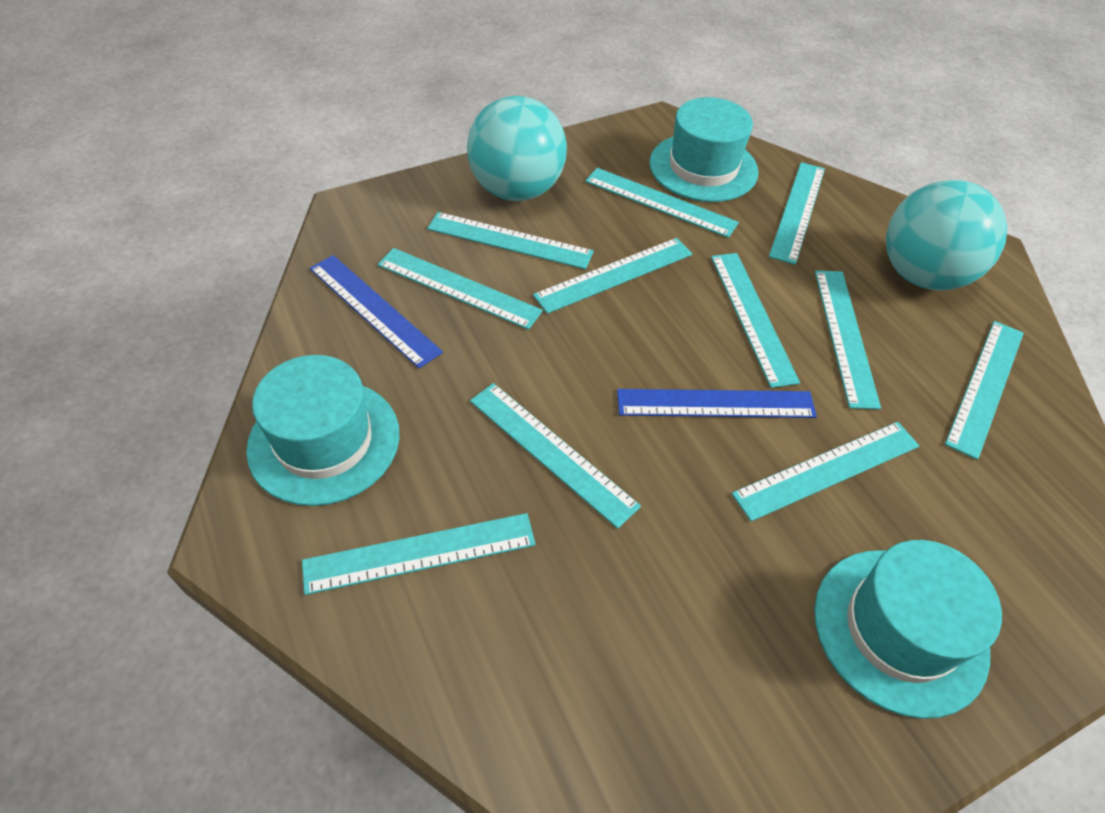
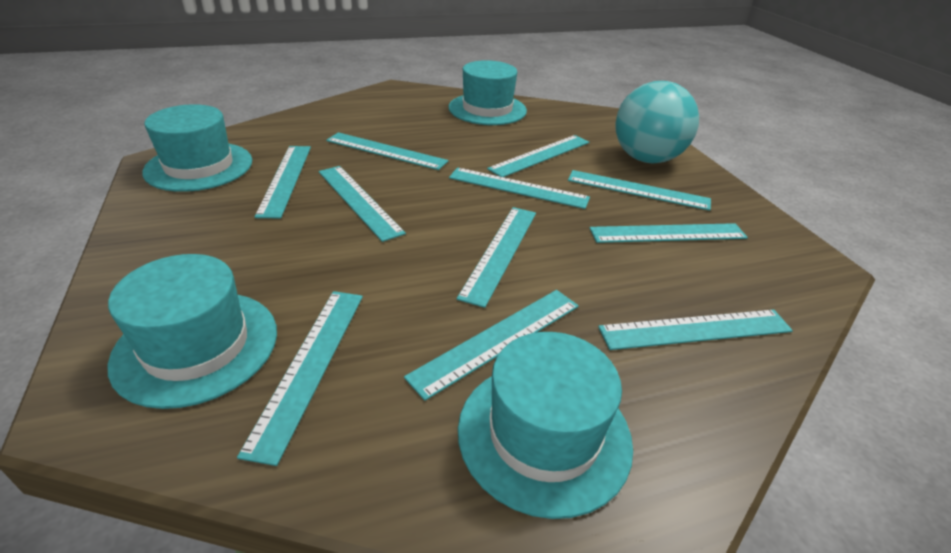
blue ruler: 2 -> 0
turquoise ball: 2 -> 1
turquoise hat: 3 -> 4

